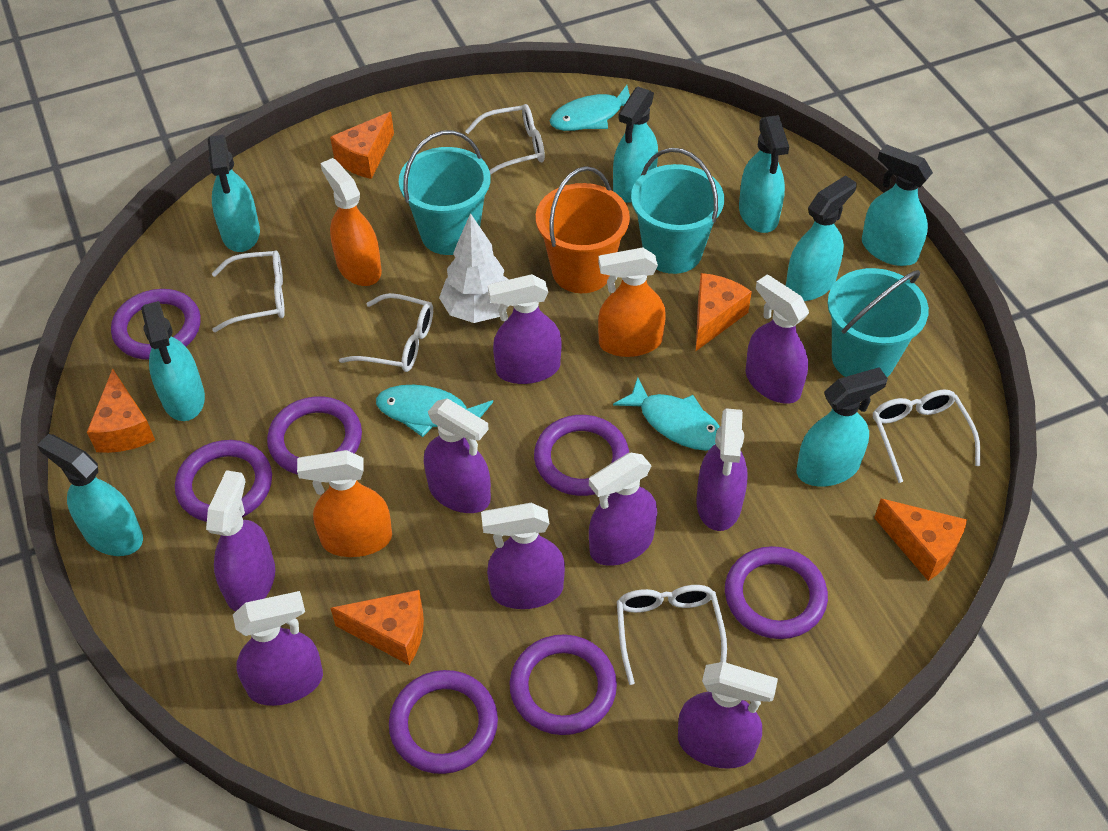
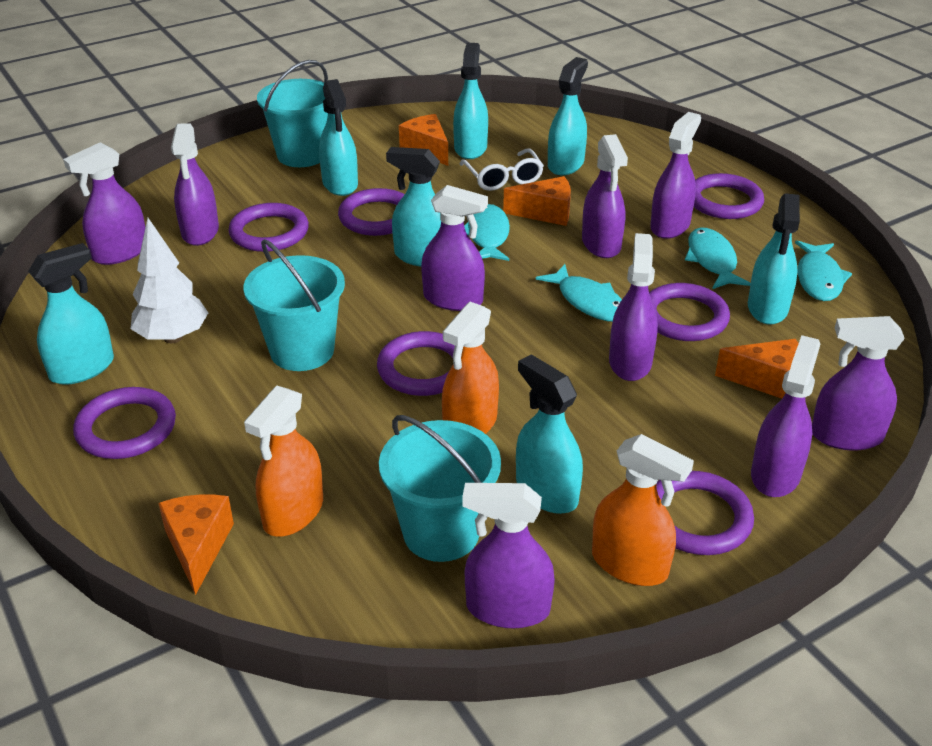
orange bucket: 1 -> 0
orange cheese: 5 -> 4
turquoise fish: 3 -> 4
turquoise spray bottle: 8 -> 7
white glasses: 5 -> 1

